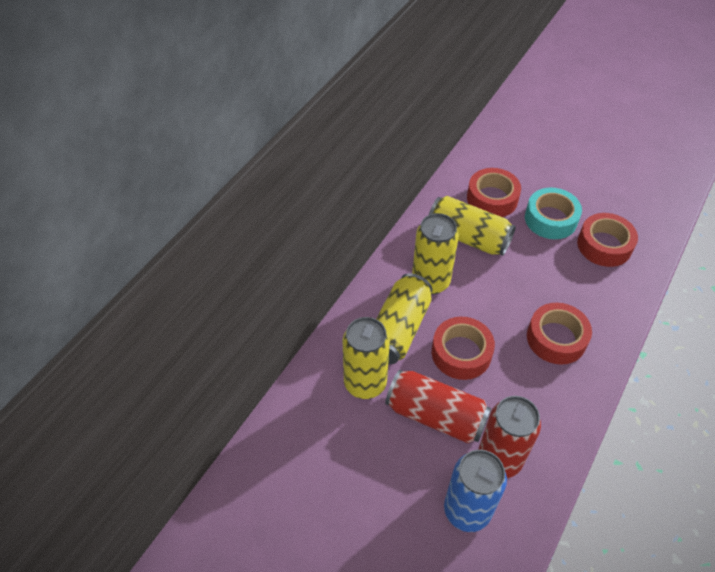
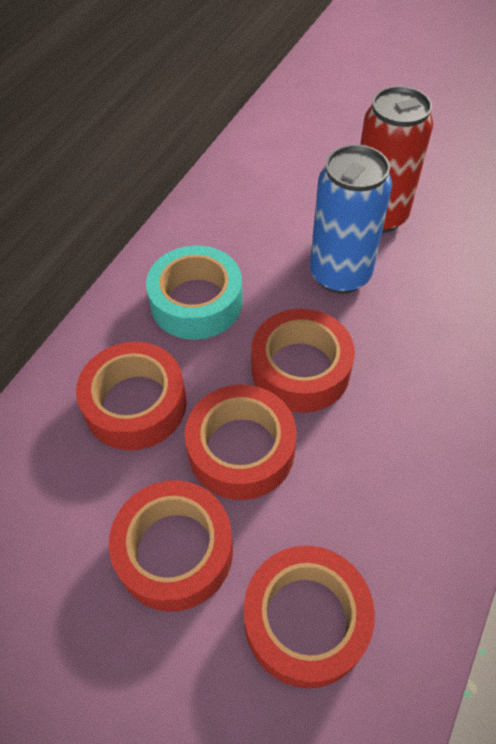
red can: 2 -> 1
red tape: 4 -> 5
yellow can: 4 -> 0

